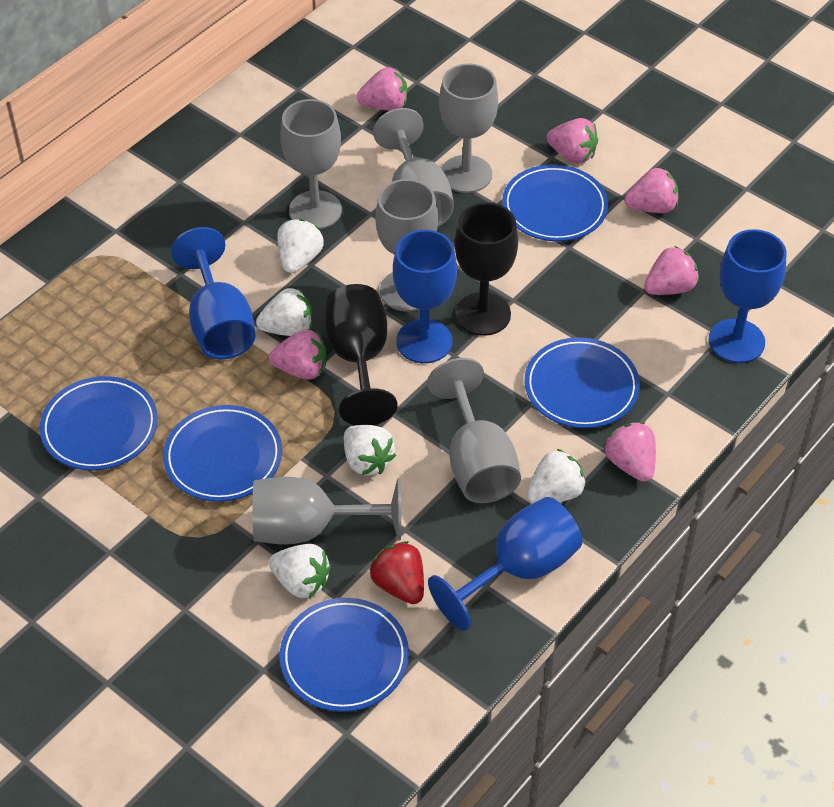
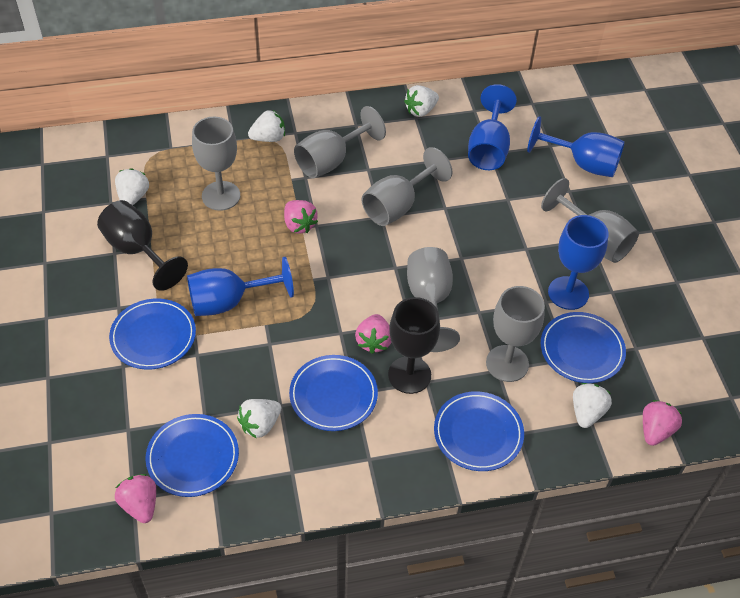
pink strawberry: 6 -> 4
red strawberry: 1 -> 0

